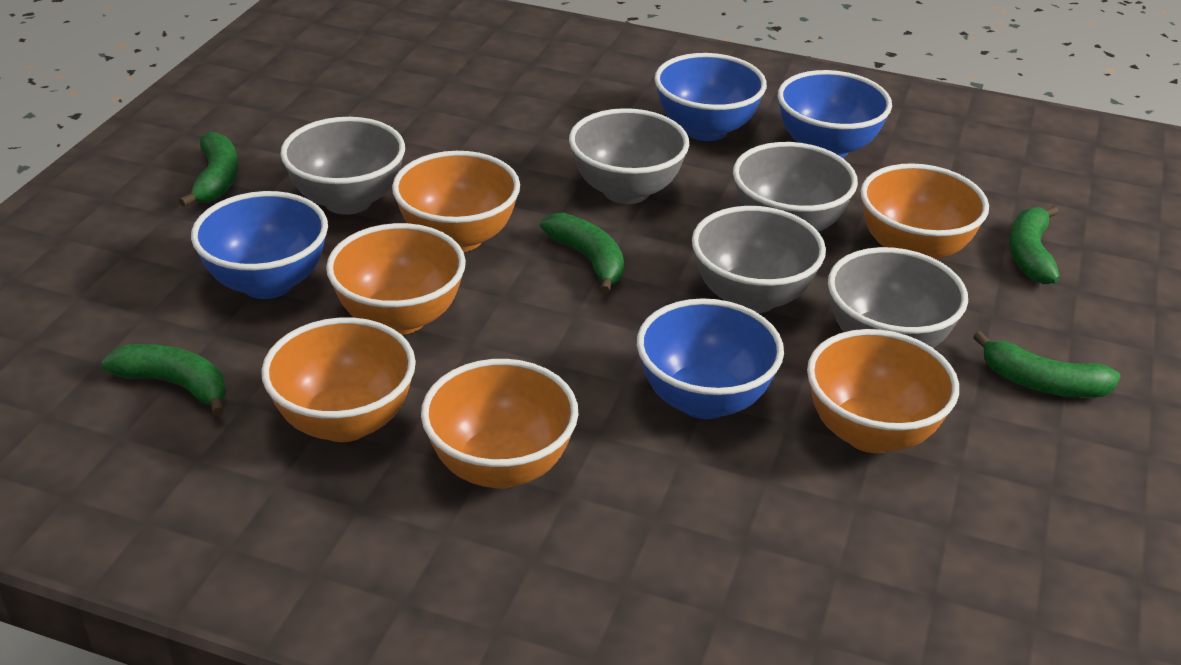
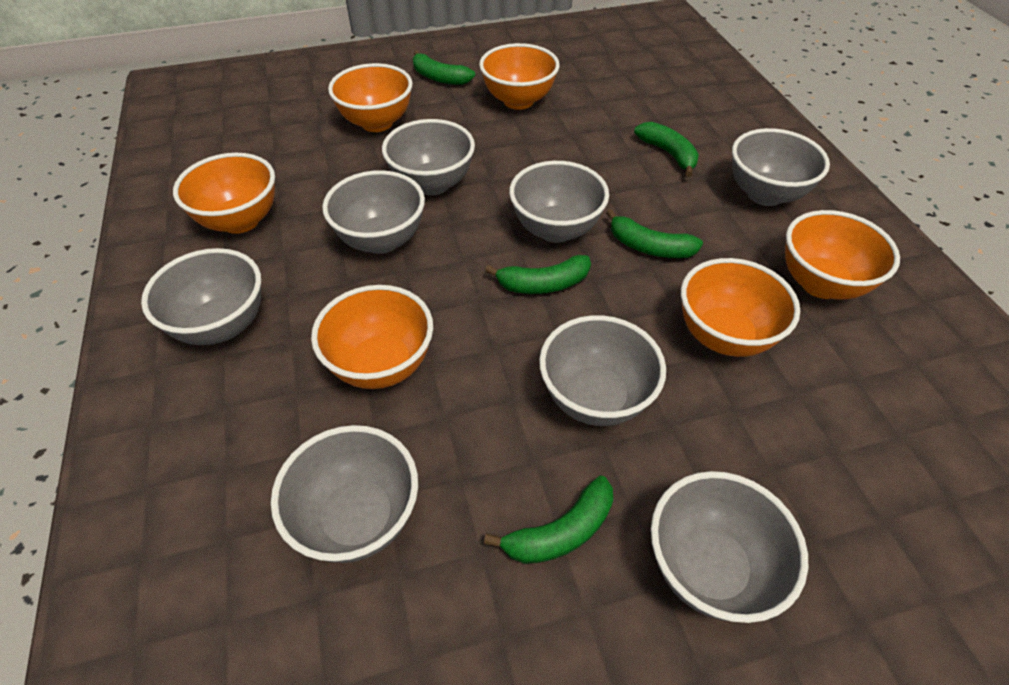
blue bowl: 4 -> 0
grey bowl: 5 -> 8

